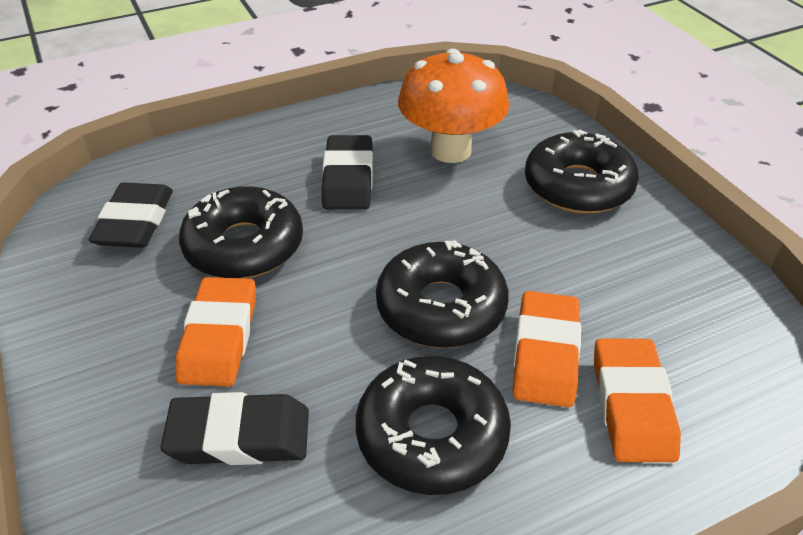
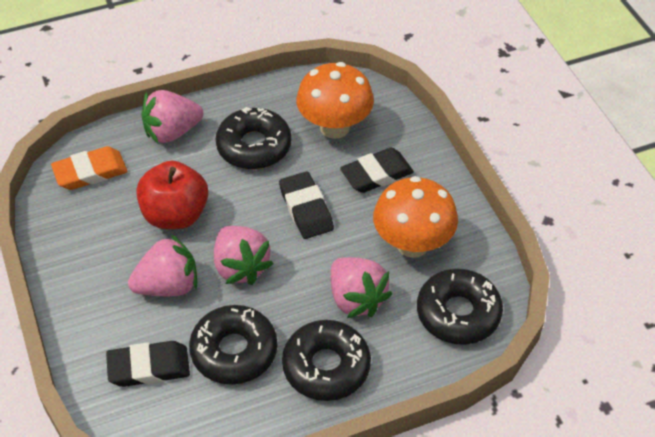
orange eraser: 3 -> 1
orange mushroom: 1 -> 2
pink strawberry: 0 -> 4
red apple: 0 -> 1

